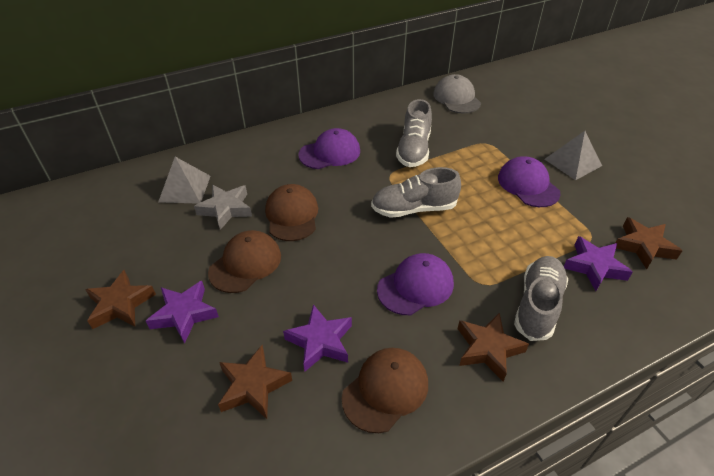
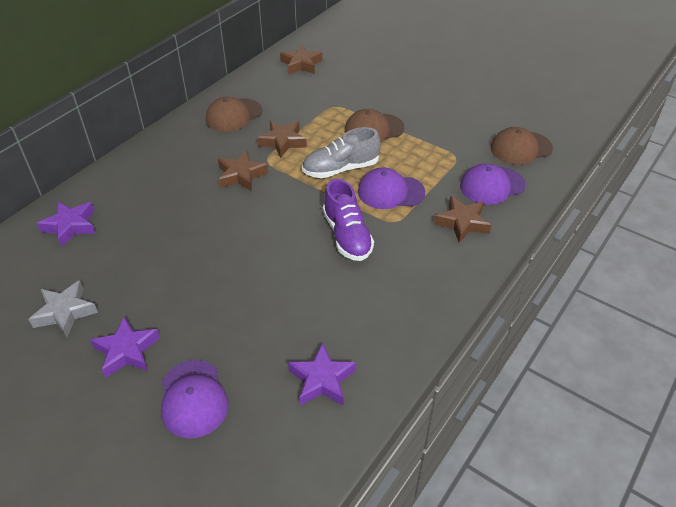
grey cap: 1 -> 0
grey pyramid: 2 -> 0
grey shoe: 3 -> 1
purple shoe: 0 -> 1

